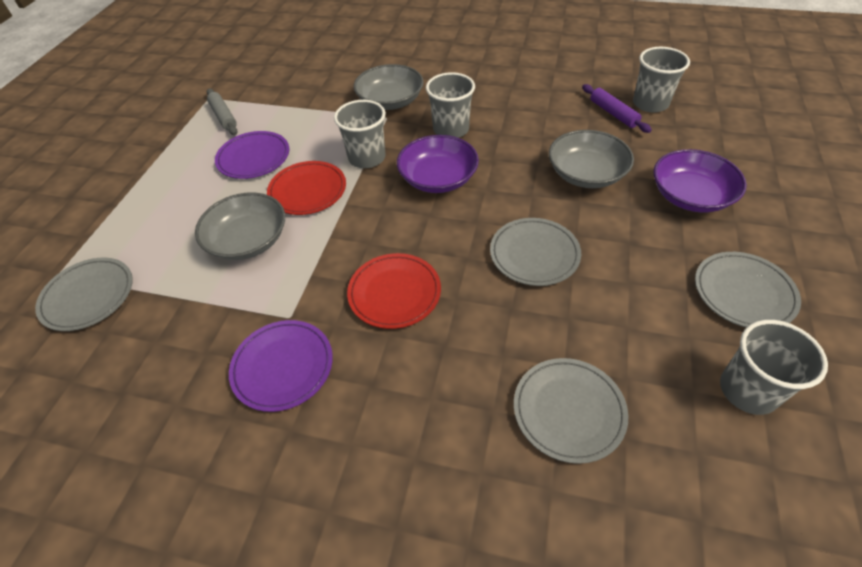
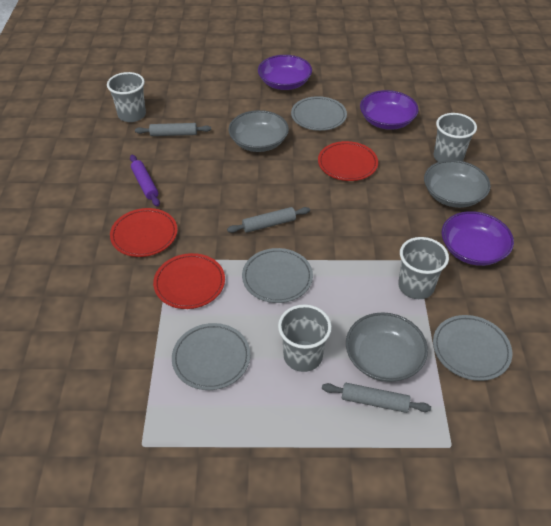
grey rolling pin: 1 -> 3
purple bowl: 2 -> 3
purple plate: 2 -> 0
red plate: 2 -> 3

